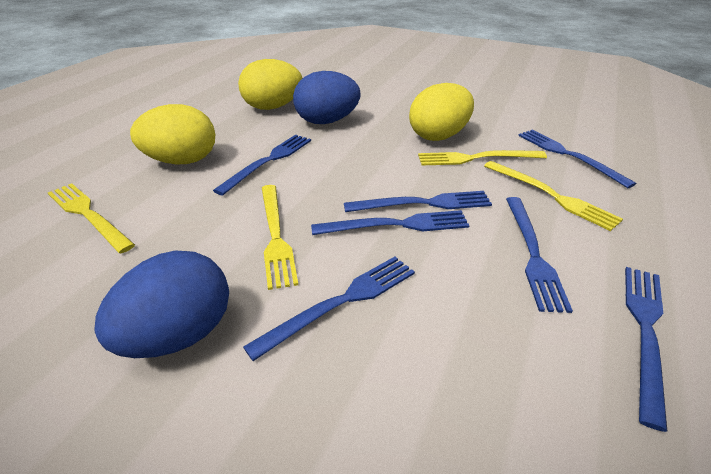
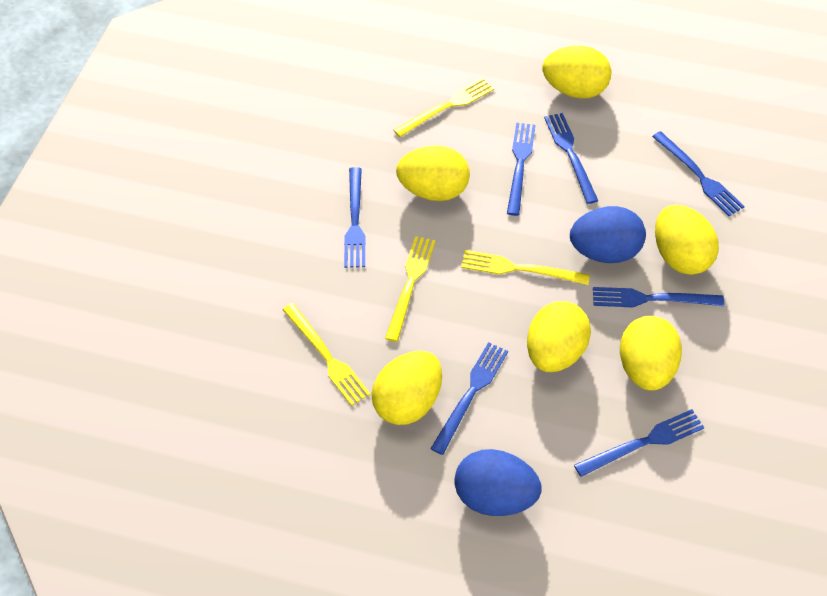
yellow egg: 3 -> 6

